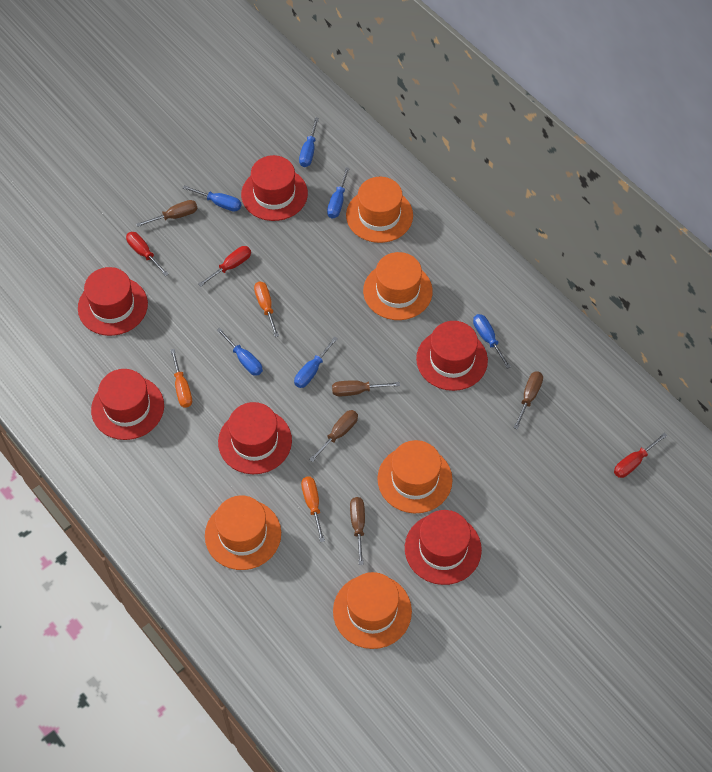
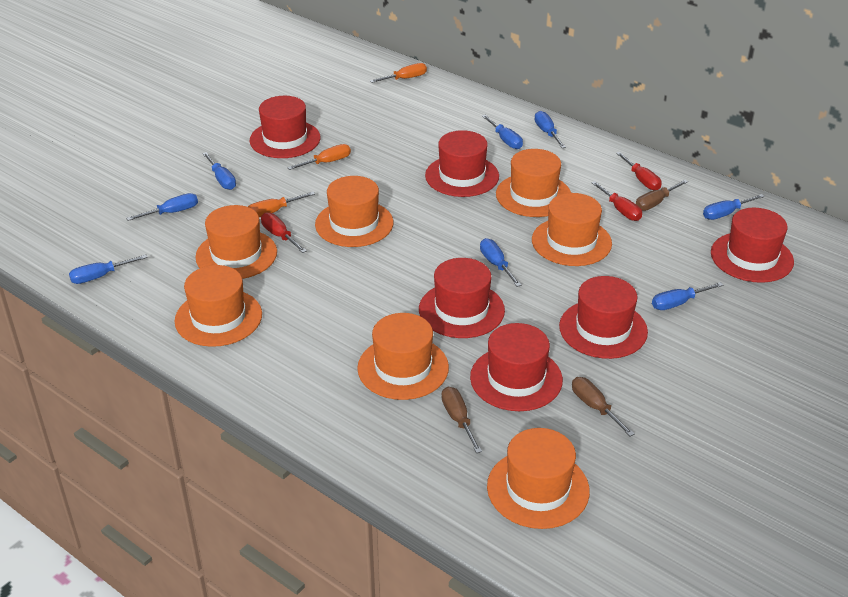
blue screwdriver: 6 -> 8
brown screwdriver: 5 -> 3
orange hat: 5 -> 7

